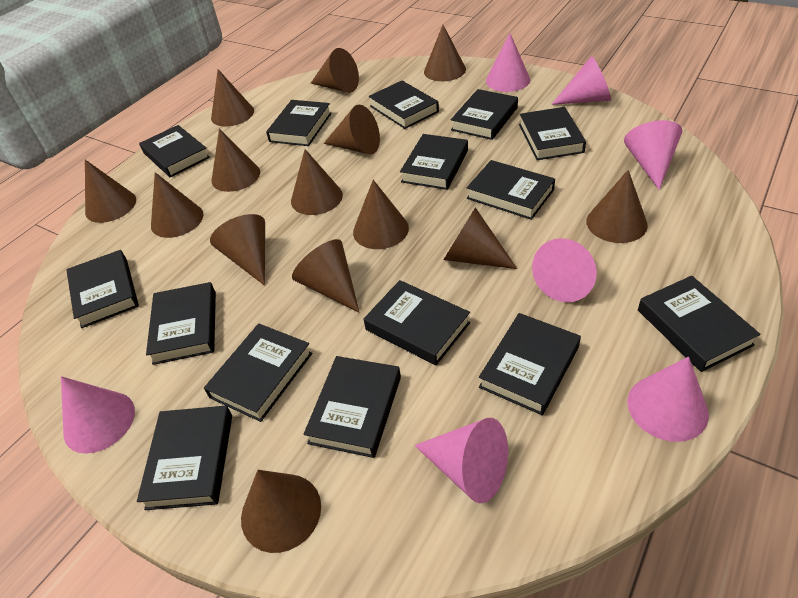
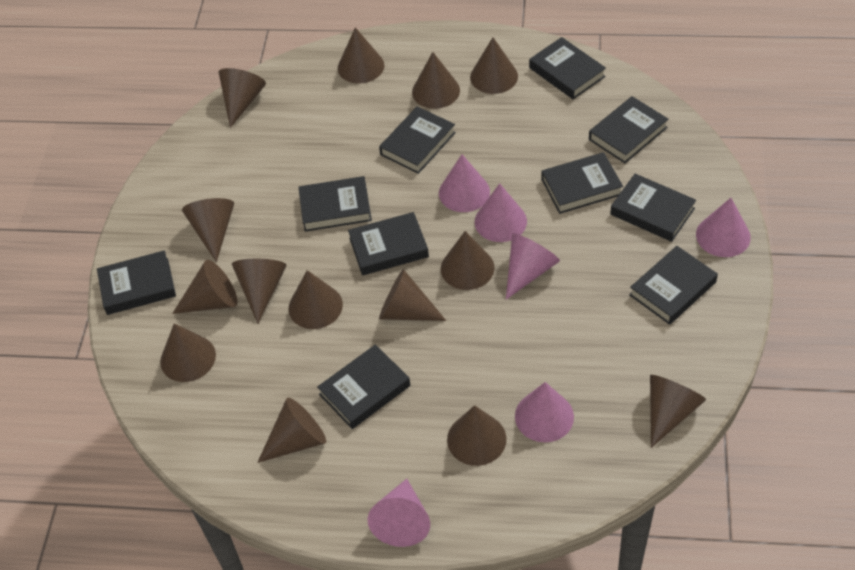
black book: 15 -> 10
pink cone: 7 -> 6

